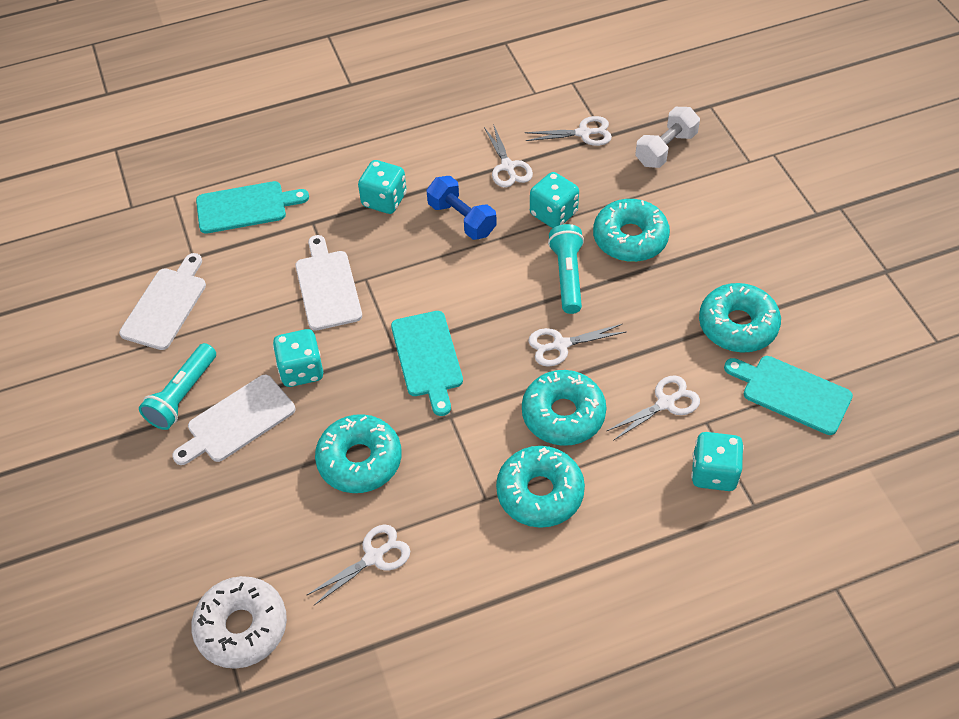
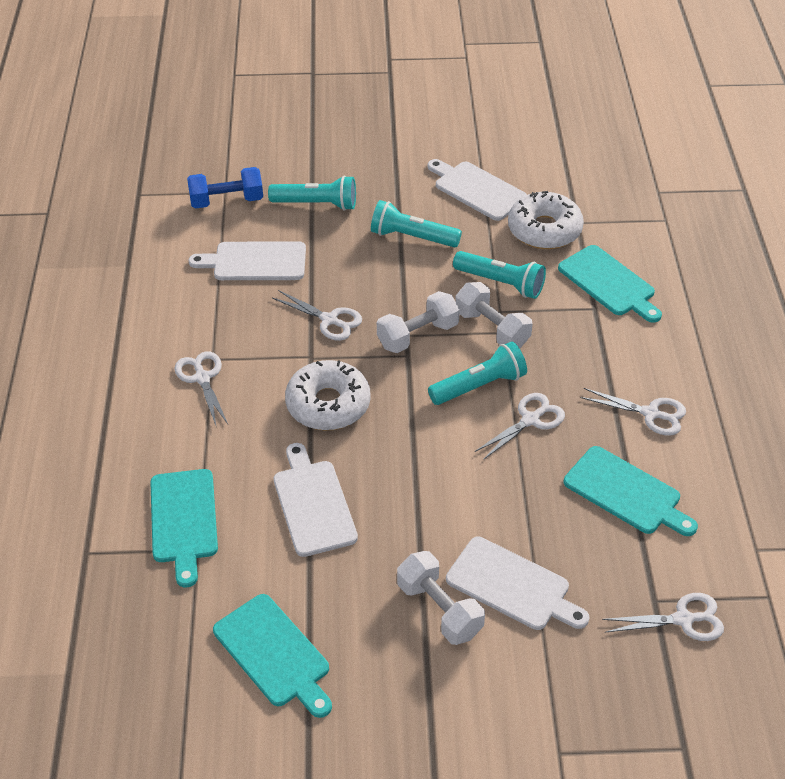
turquoise cutting board: 3 -> 4
turquoise dice: 4 -> 0
turquoise donut: 5 -> 0
turquoise flashlight: 2 -> 4
white cutting board: 3 -> 4
white donut: 1 -> 2
white dumbbell: 1 -> 3

